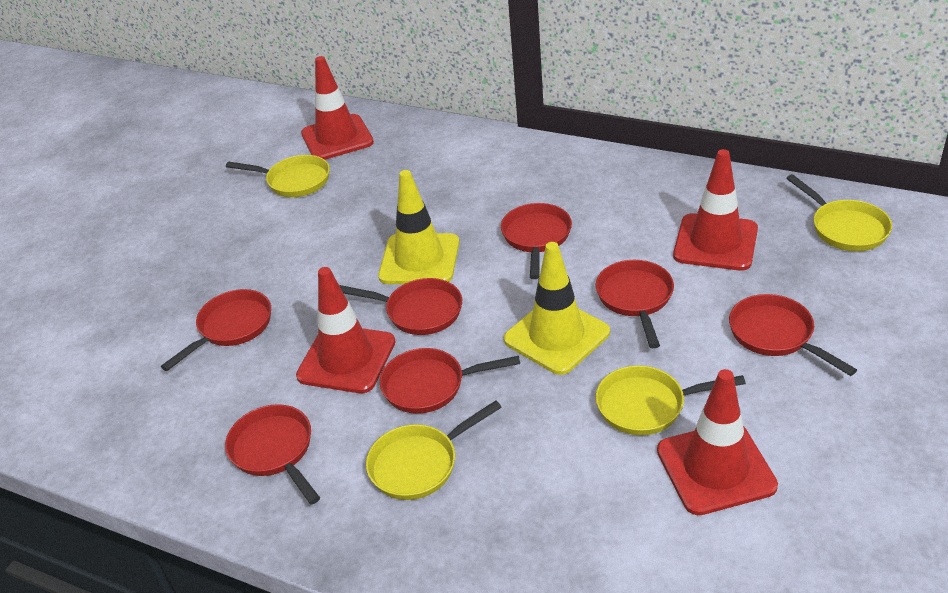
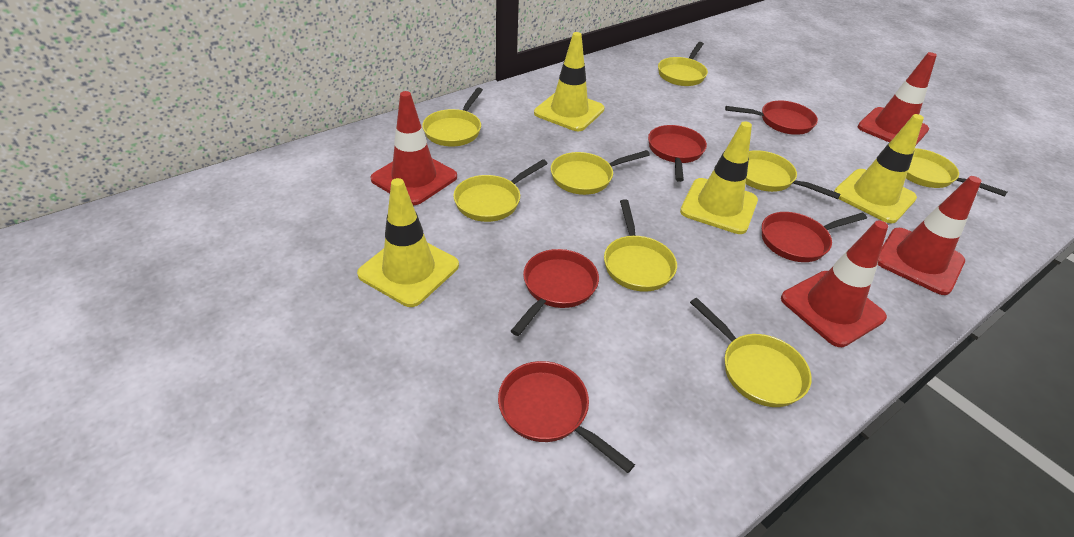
red pan: 7 -> 5
yellow pan: 4 -> 8
yellow traffic cone: 2 -> 4

